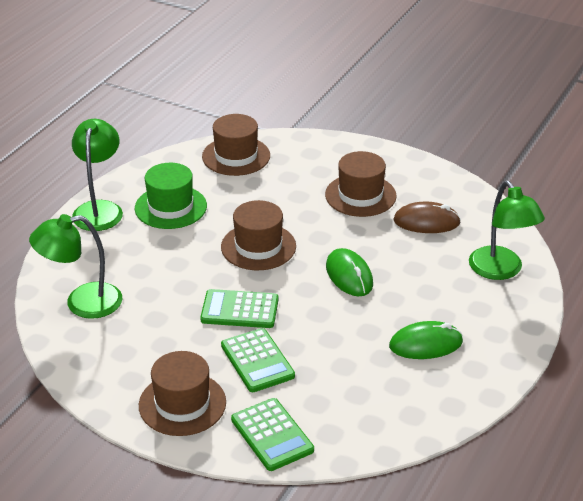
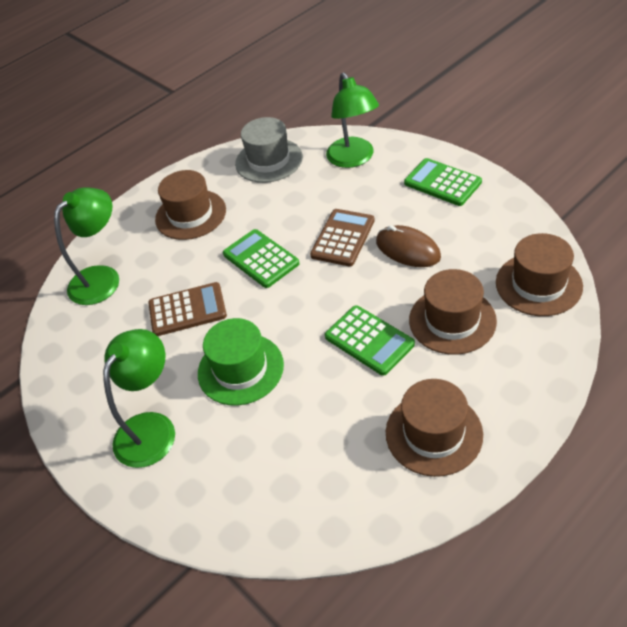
brown calculator: 0 -> 2
green mouse: 2 -> 0
grey hat: 0 -> 1

